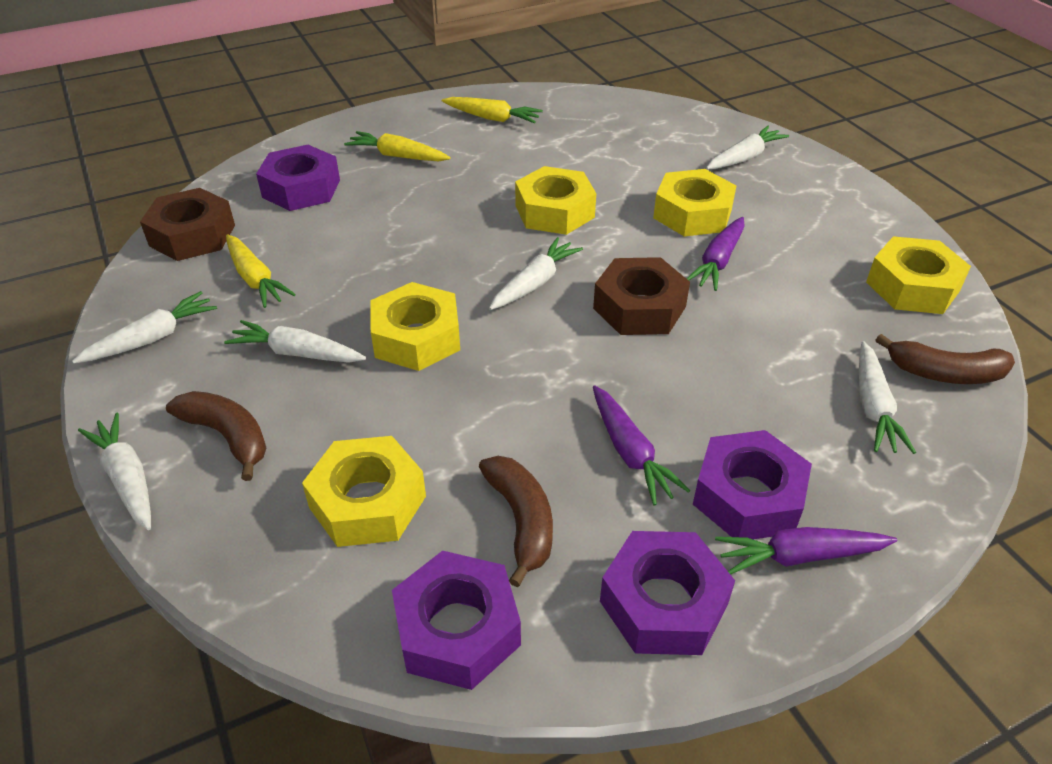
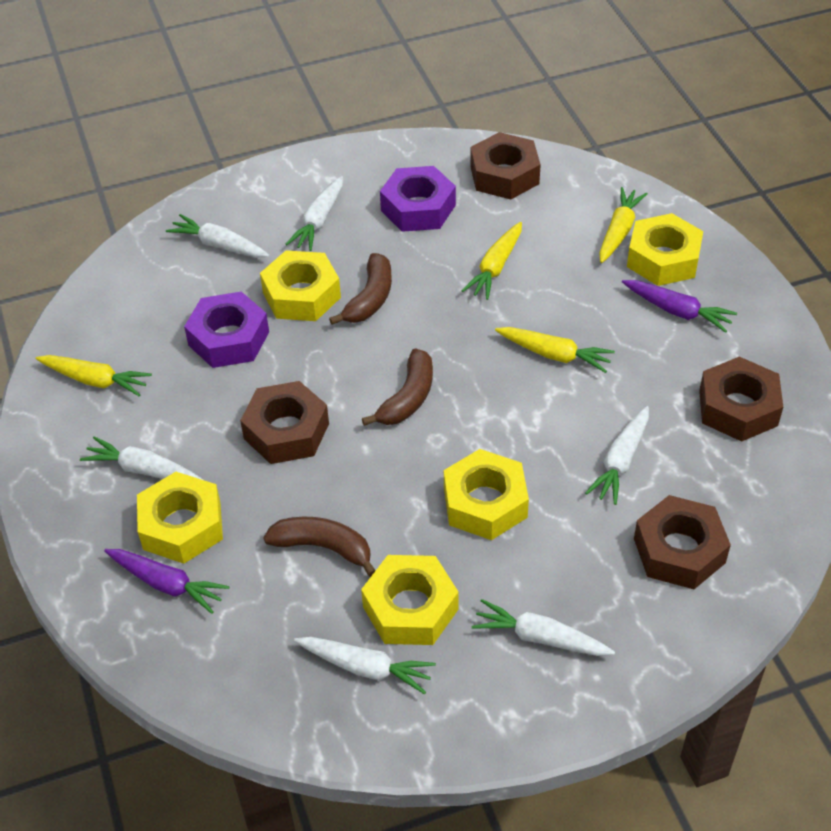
brown nut: 2 -> 4
purple carrot: 3 -> 2
purple nut: 4 -> 2
yellow carrot: 3 -> 4

